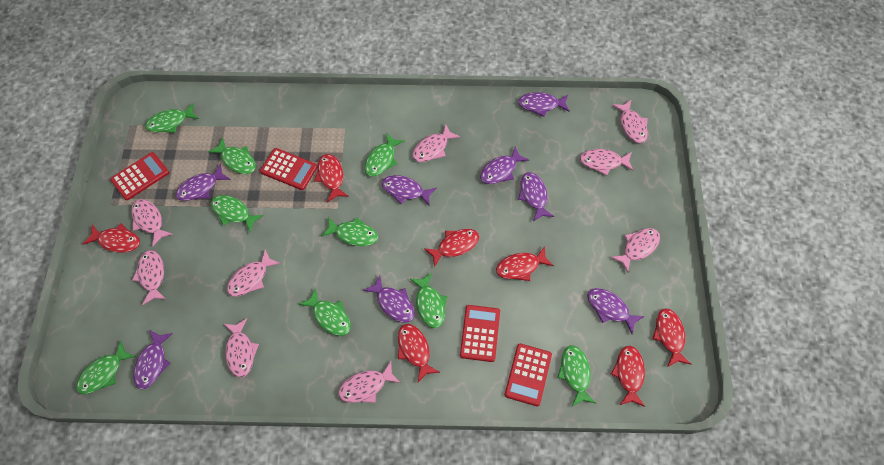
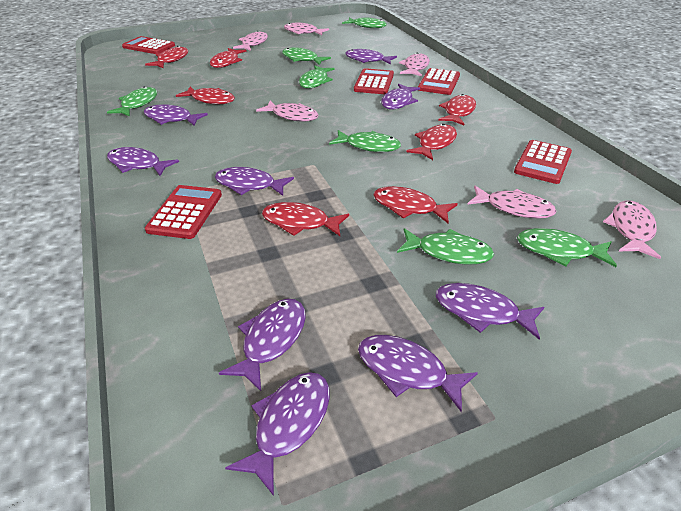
green fish: 9 -> 7
pink fish: 9 -> 6
purple fish: 8 -> 9
red calculator: 4 -> 5

